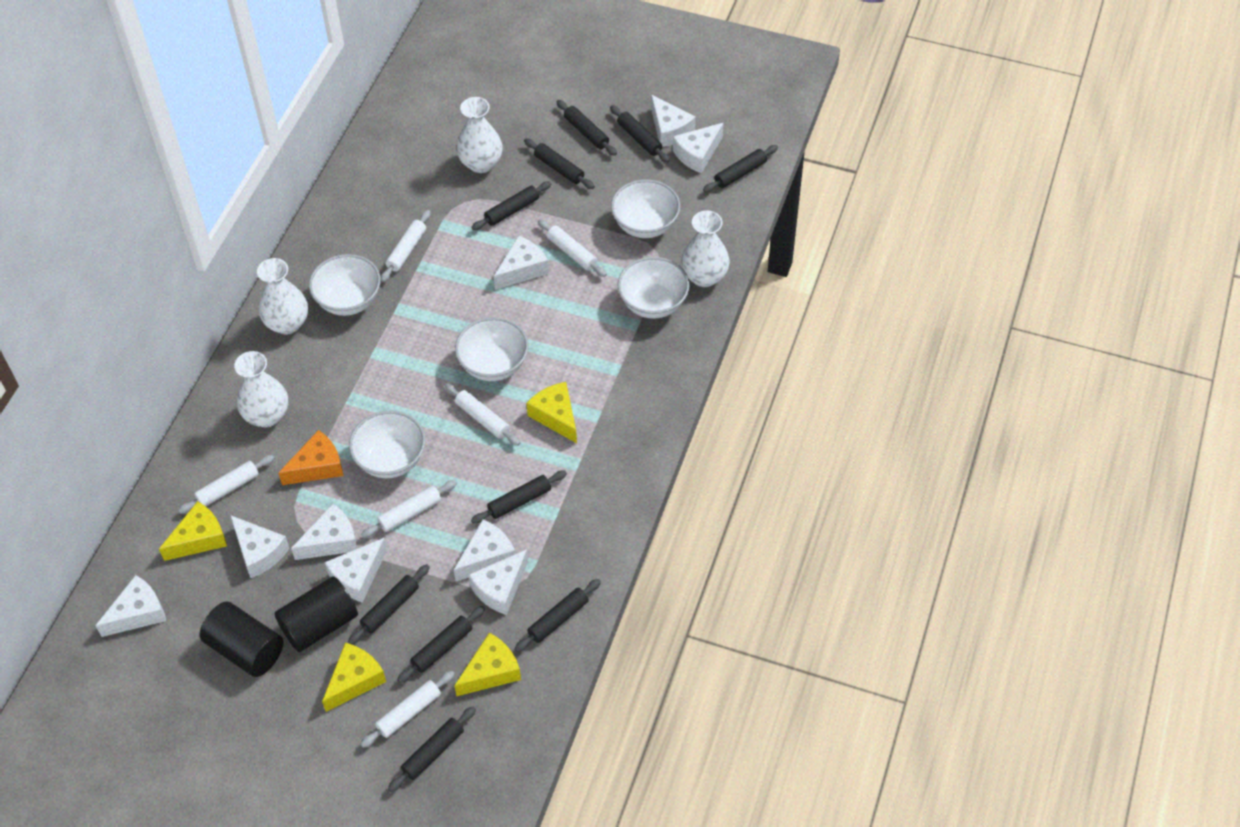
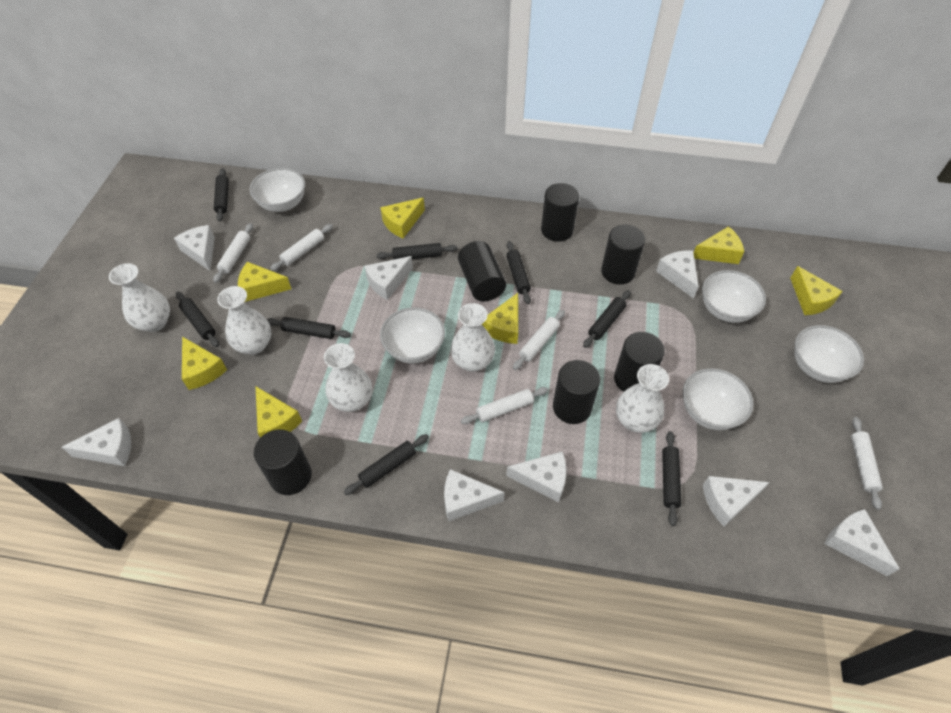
black cylinder: 2 -> 6
black rolling pin: 10 -> 8
orange cheese: 1 -> 0
white cheese: 9 -> 8
white rolling pin: 6 -> 5
white vase: 4 -> 5
yellow cheese: 4 -> 7

